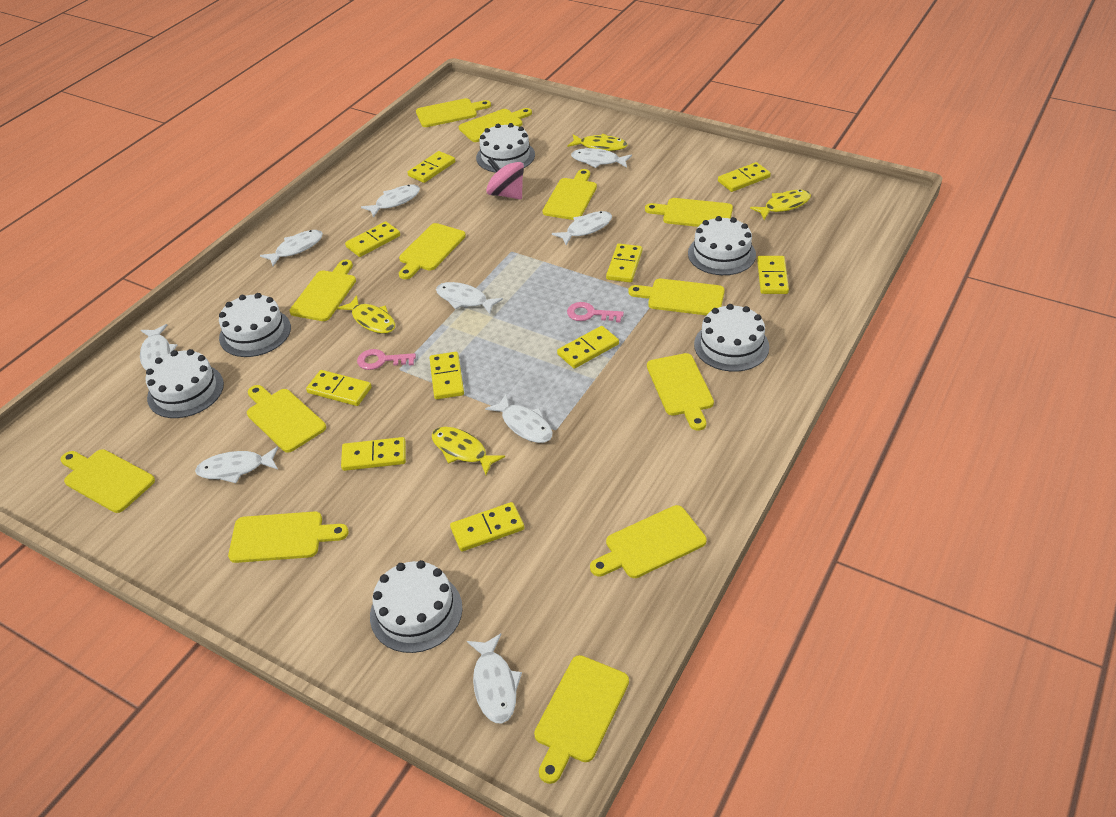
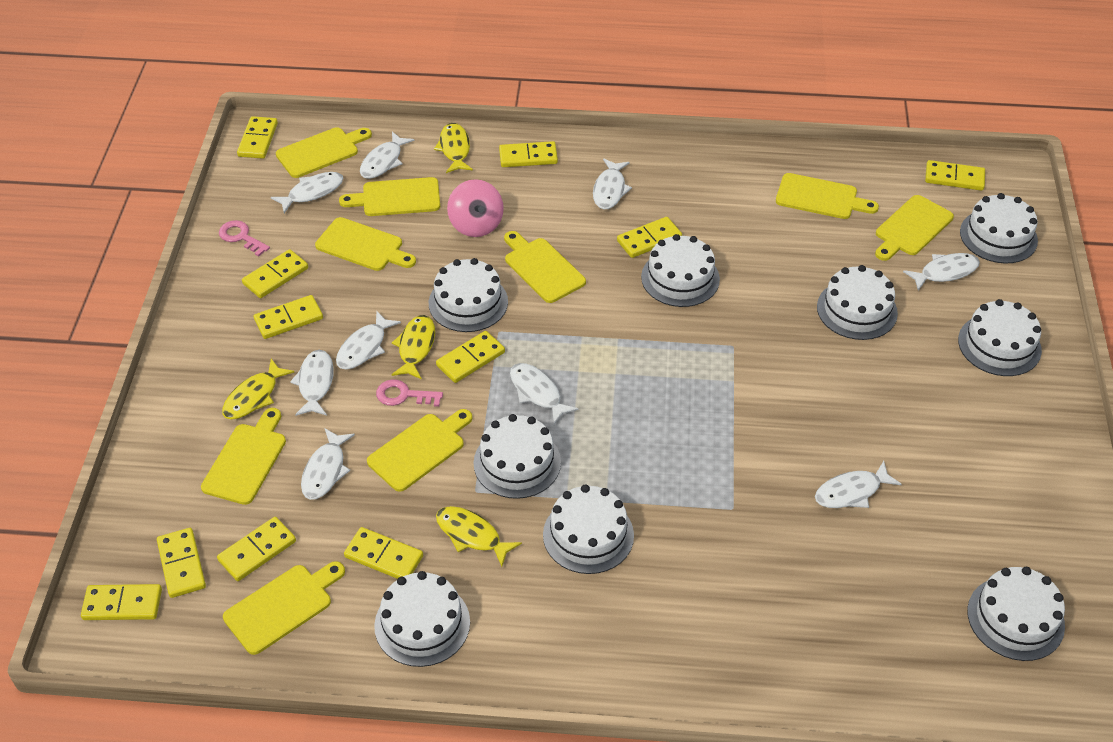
white cake: 6 -> 9
yellow cutting board: 13 -> 9
yellow domino: 10 -> 11

